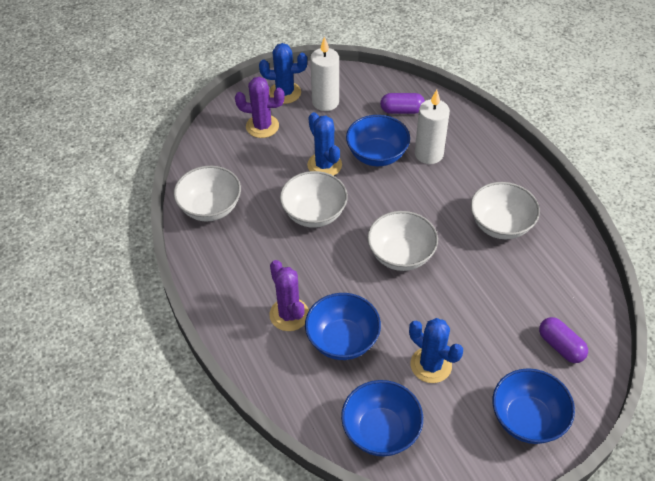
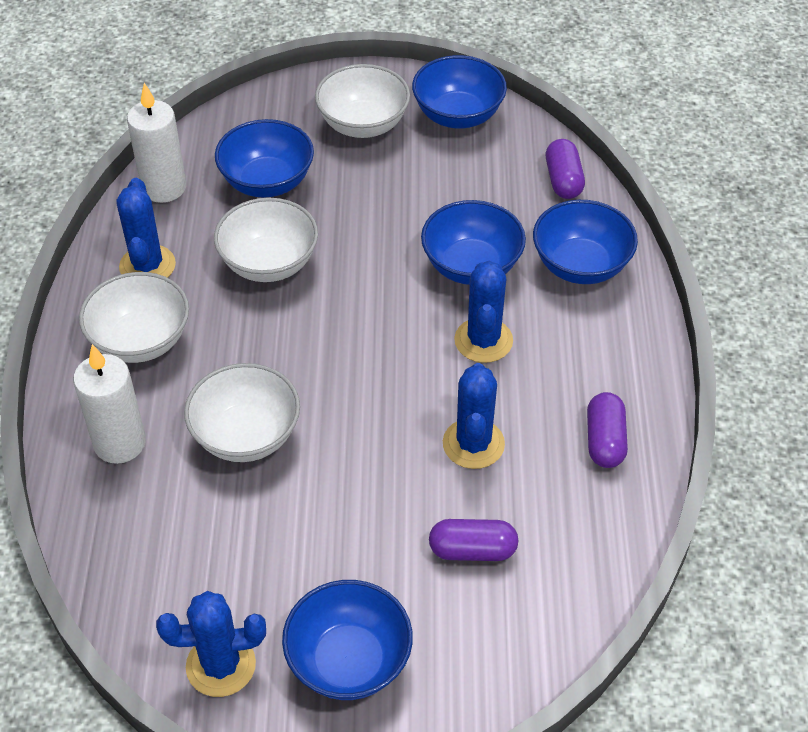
blue bowl: 4 -> 5
blue cactus: 3 -> 4
purple cactus: 2 -> 0
purple capsule: 2 -> 3

